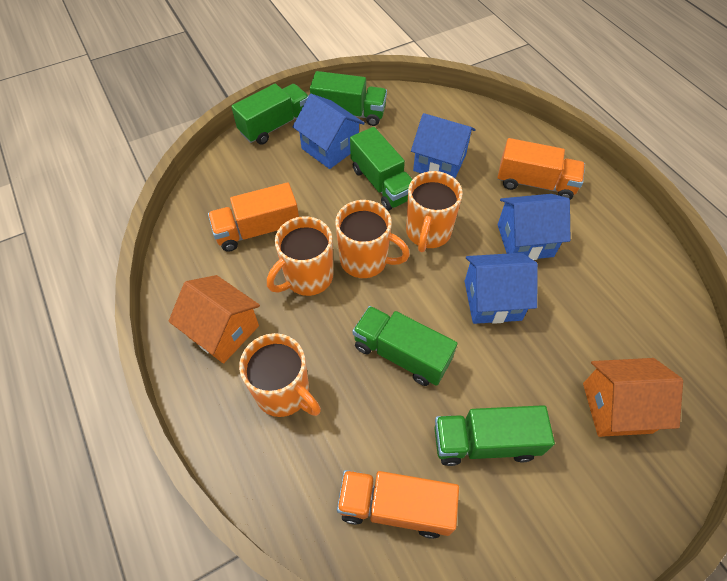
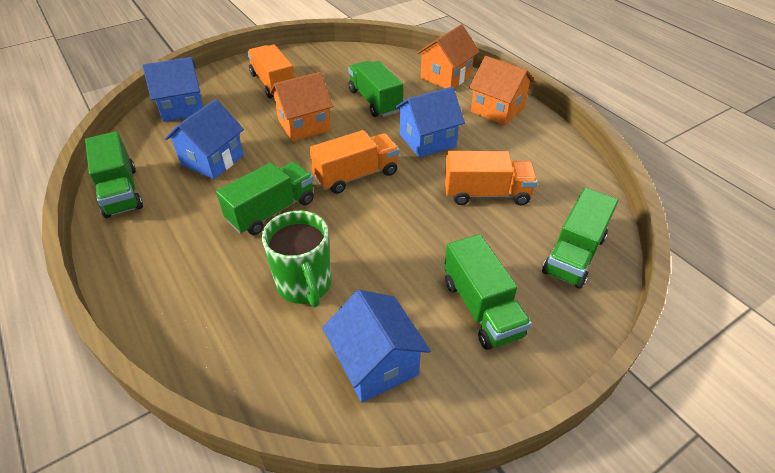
green mug: 0 -> 1
orange house: 2 -> 3
orange mug: 4 -> 0

